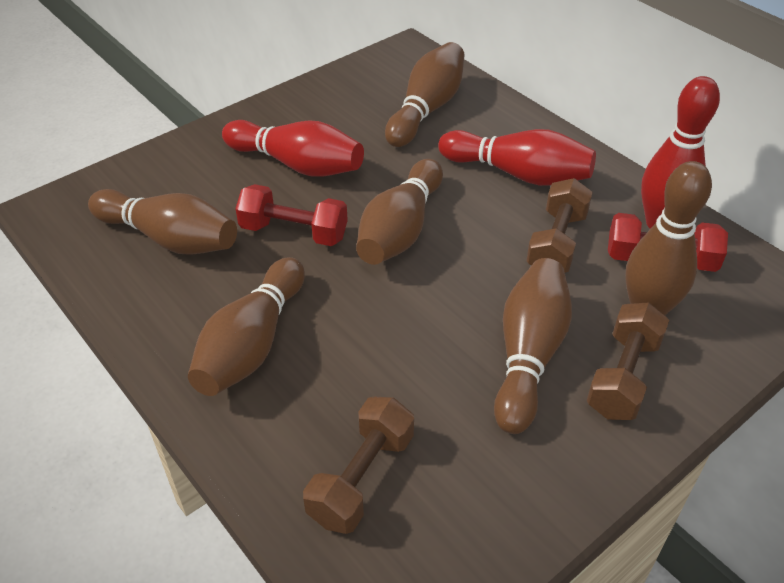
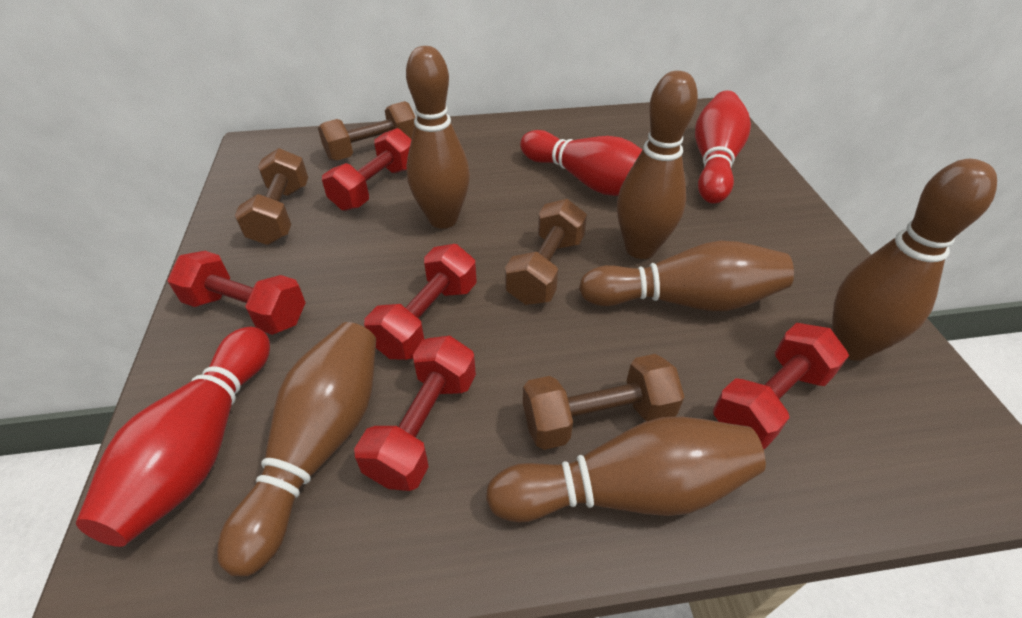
brown dumbbell: 3 -> 4
red dumbbell: 2 -> 5

